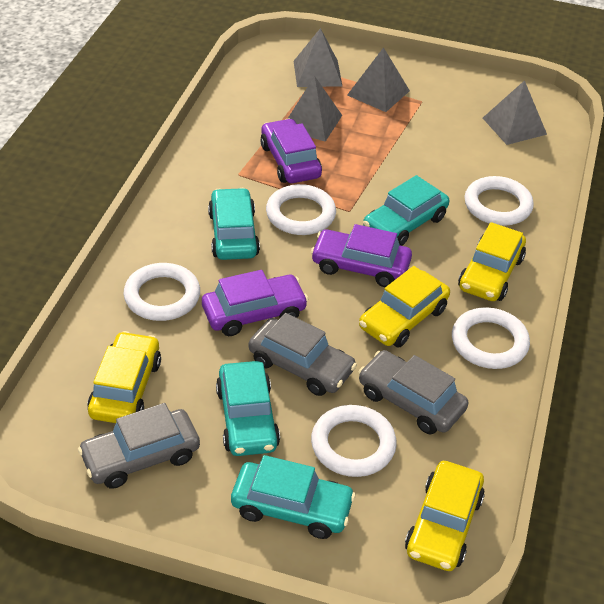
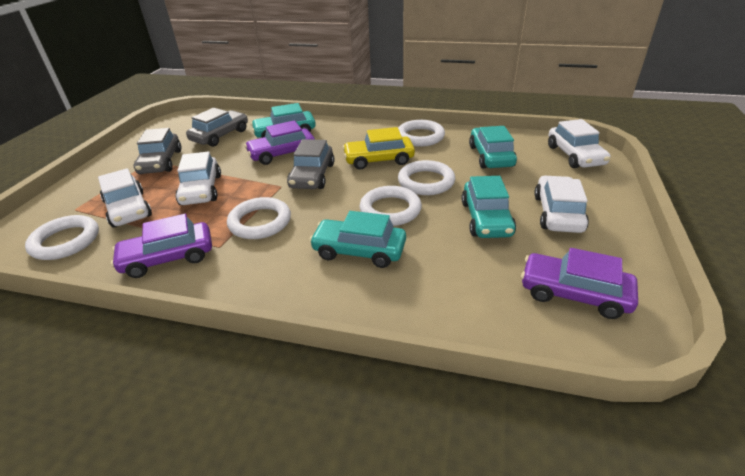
grey pyramid: 4 -> 0
white car: 0 -> 4
yellow car: 4 -> 1

